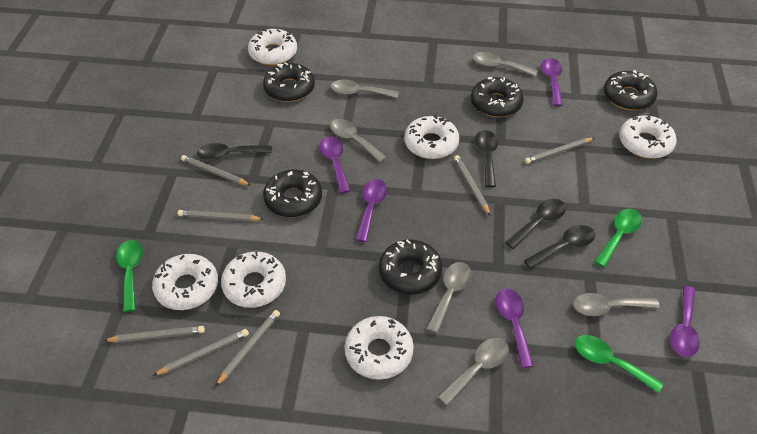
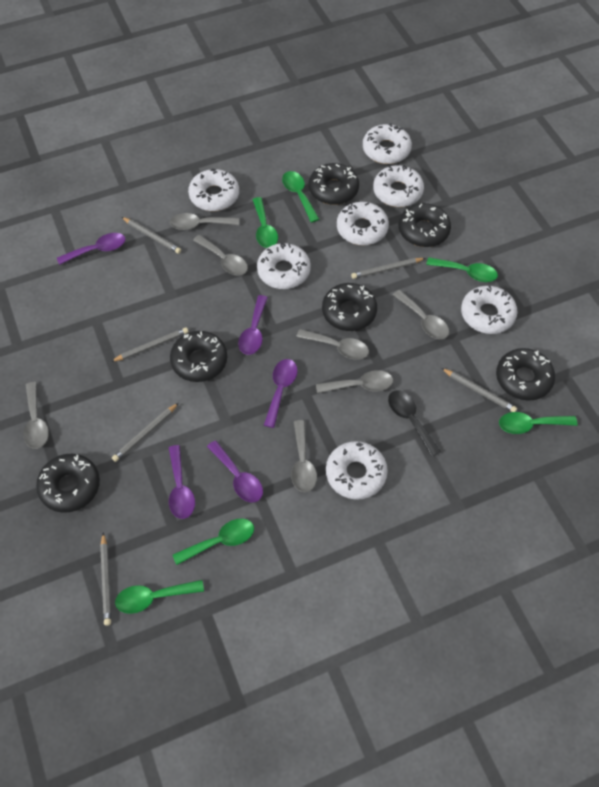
black donut: 5 -> 6
black spoon: 4 -> 1
green spoon: 3 -> 6
grey pencil: 7 -> 6
grey spoon: 6 -> 7
white donut: 6 -> 7

